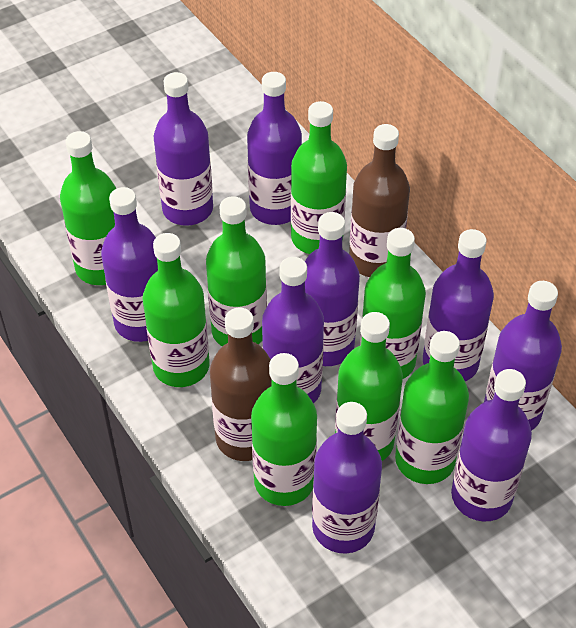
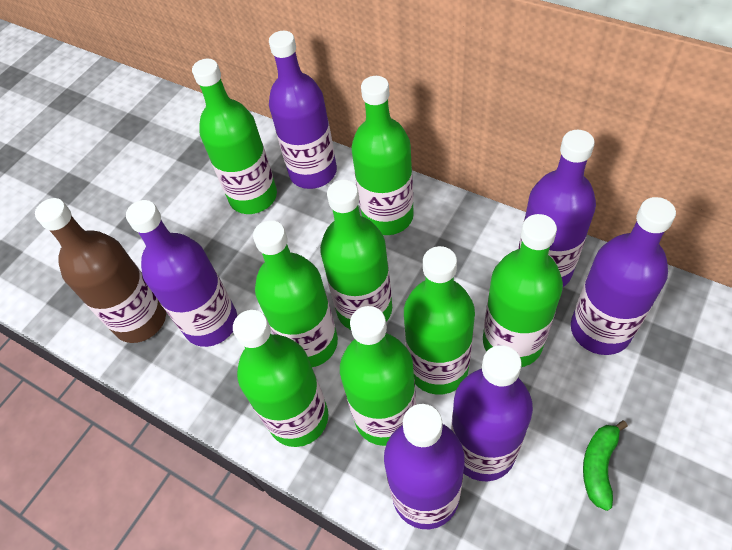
brown bottle: 2 -> 1
green banana: 0 -> 1
purple bottle: 9 -> 6

